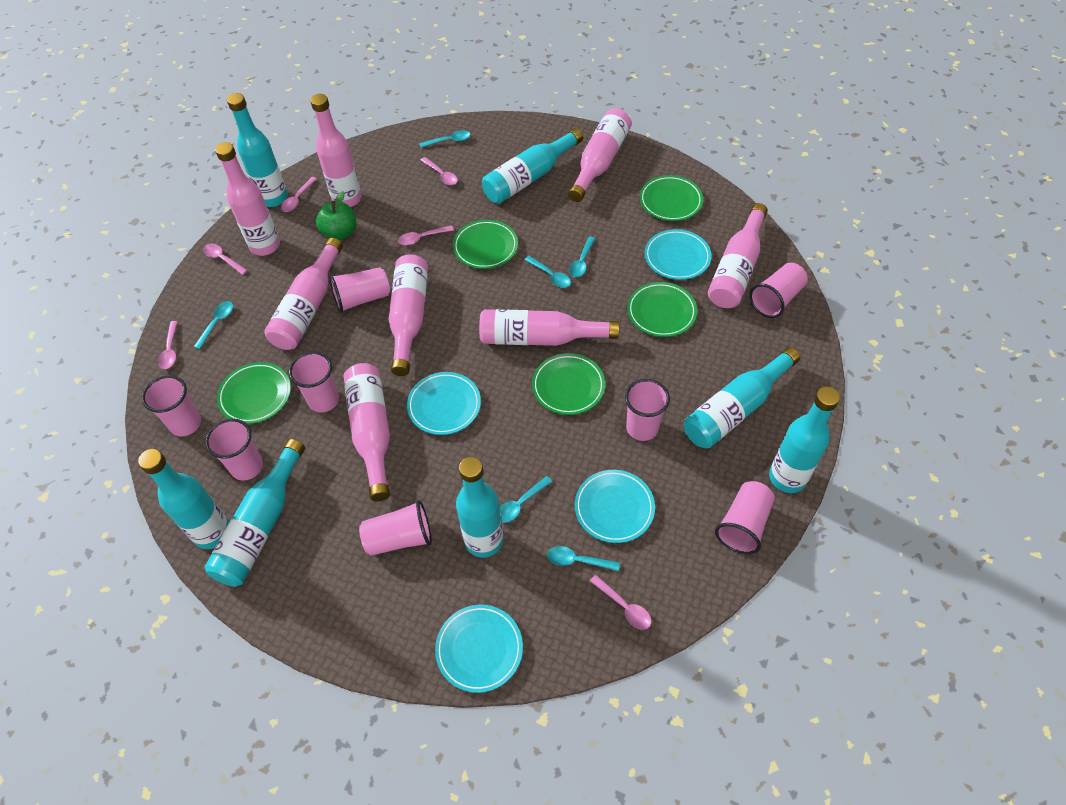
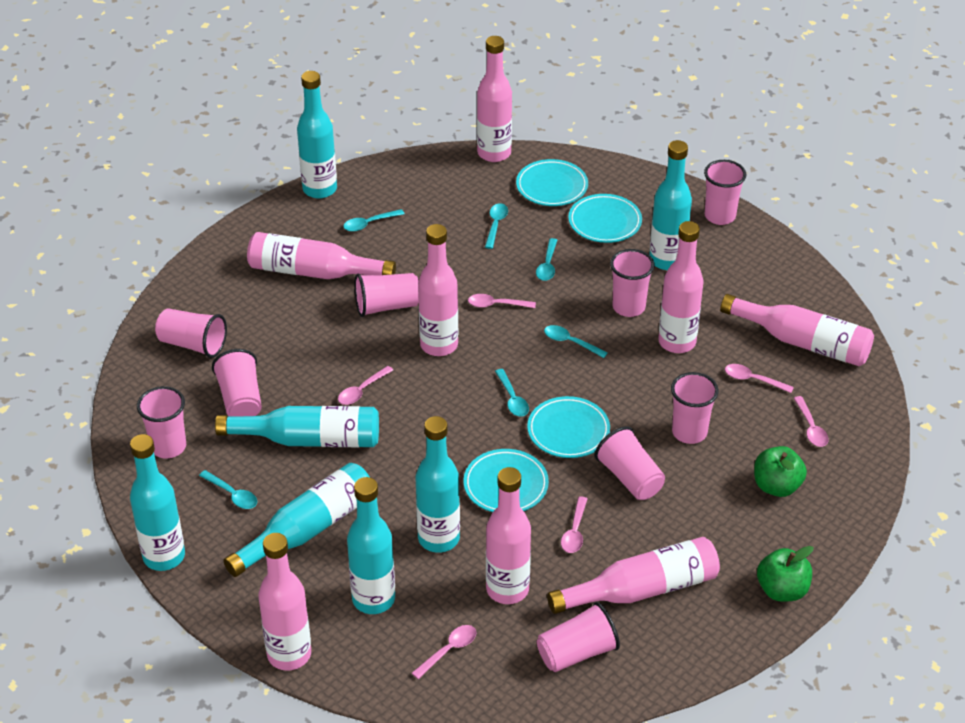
green apple: 1 -> 2
green plate: 5 -> 0
pink cup: 8 -> 9

